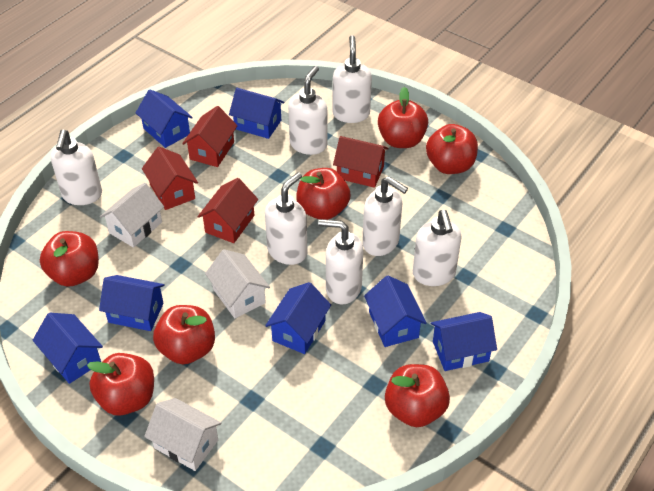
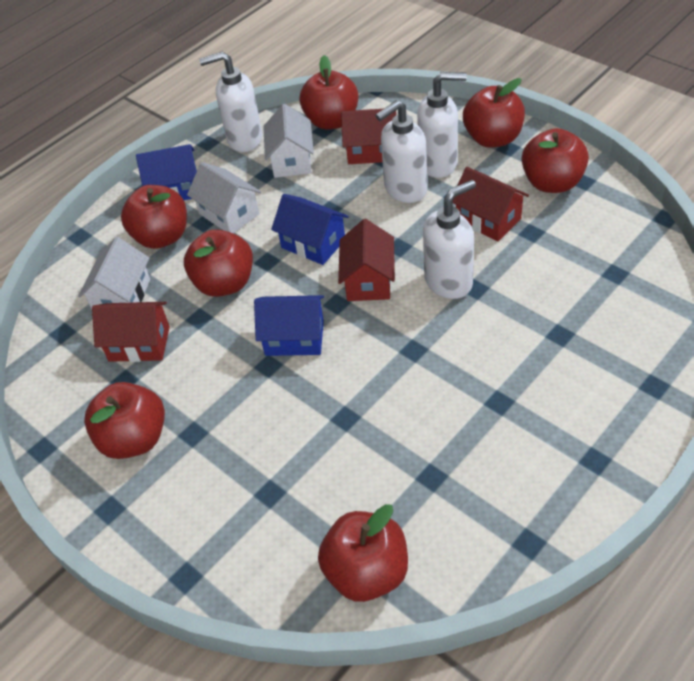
blue house: 7 -> 3
white soap dispenser: 7 -> 4

